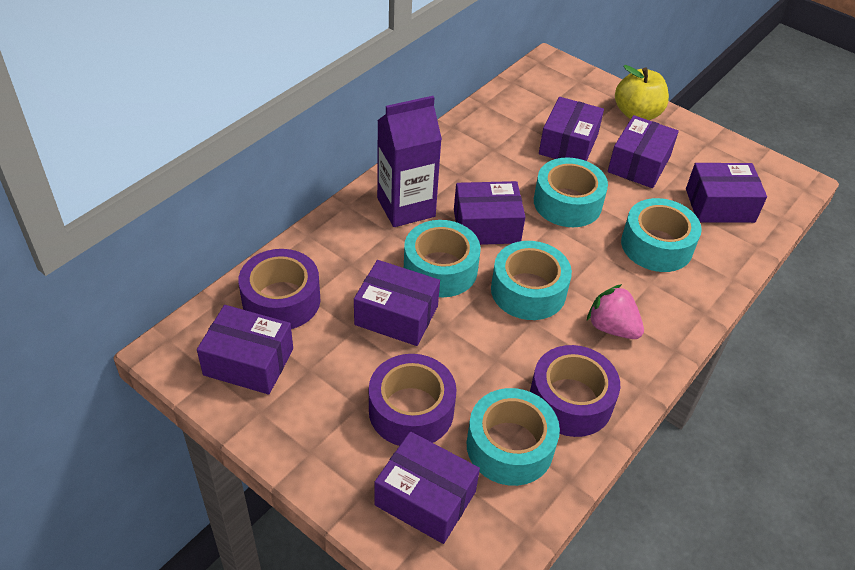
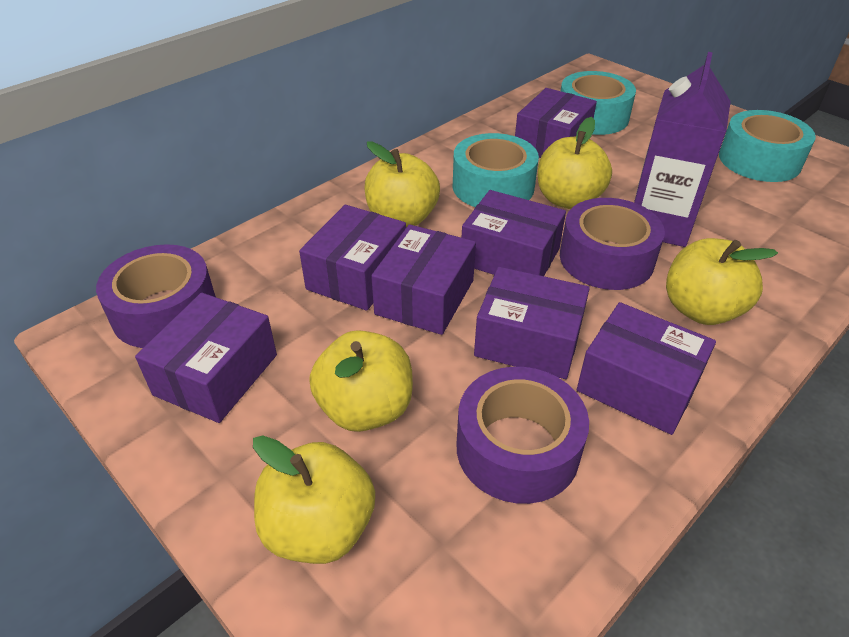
pink strawberry: 1 -> 0
turquoise tape: 5 -> 3
yellow apple: 1 -> 5

